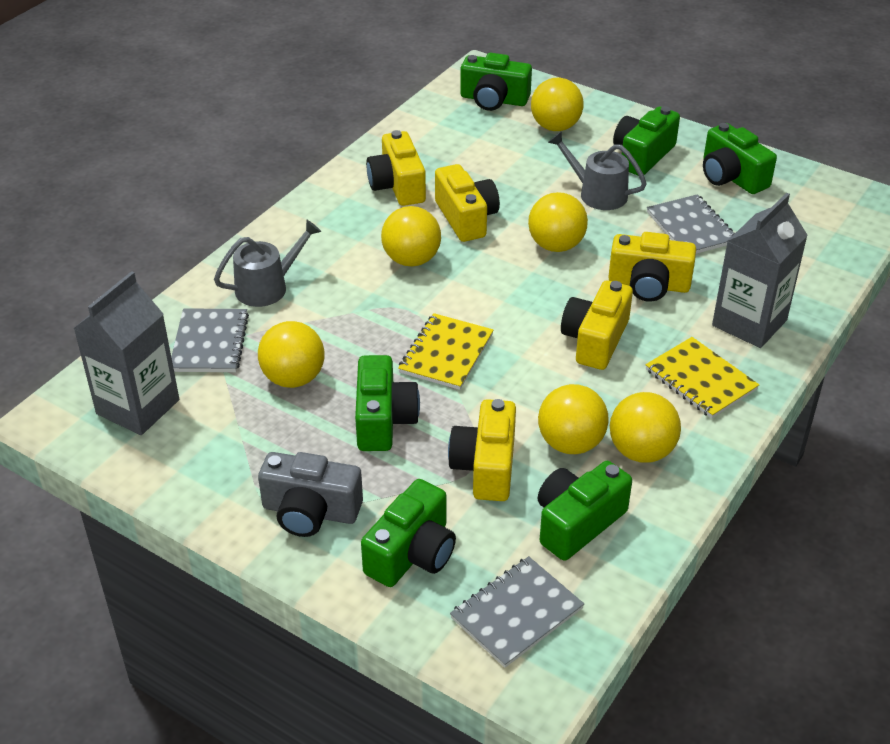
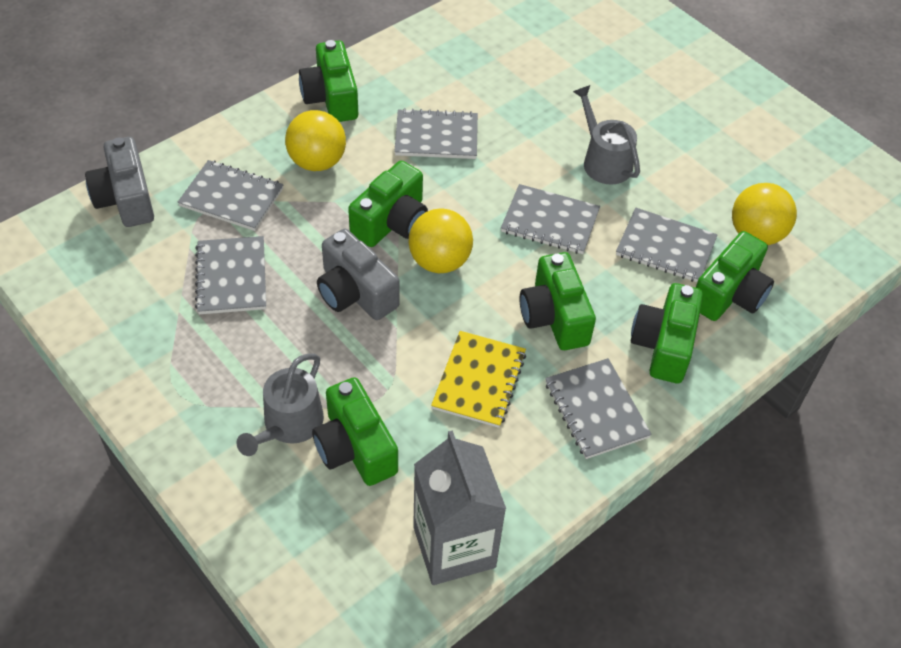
grey camera: 1 -> 2
grey carton: 2 -> 1
grey notebook: 3 -> 6
yellow ball: 6 -> 3
yellow camera: 5 -> 0
yellow notebook: 2 -> 1

